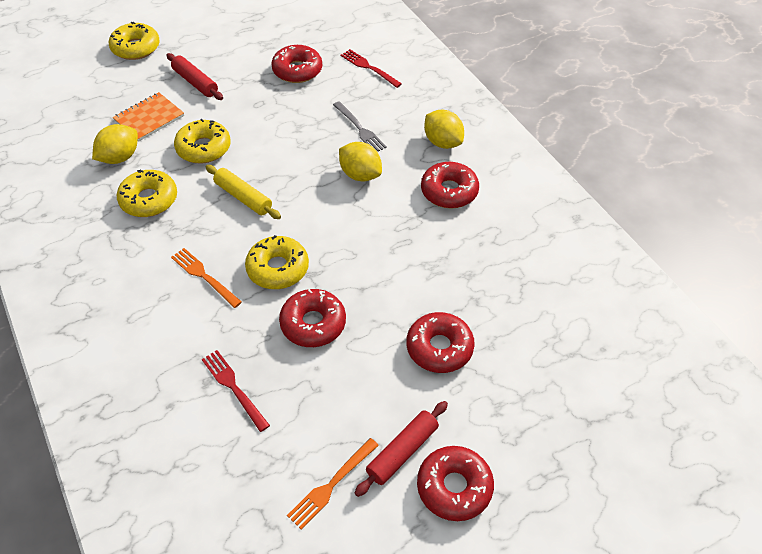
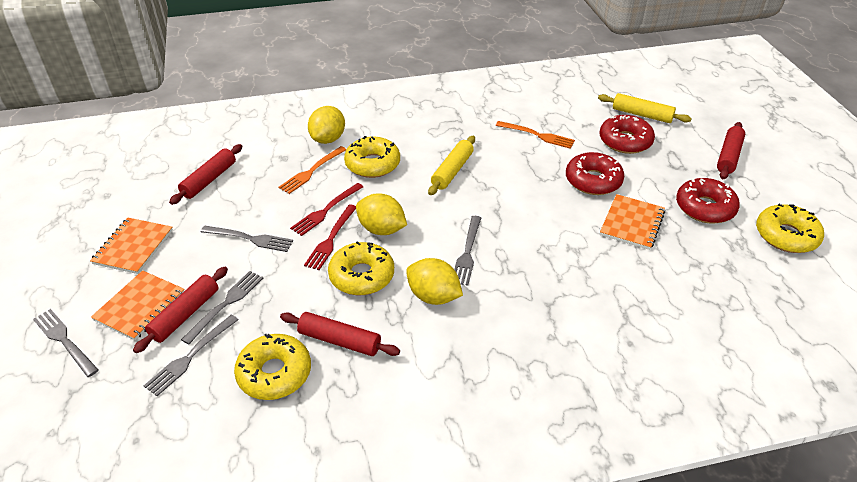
grey fork: 1 -> 5
orange notebook: 1 -> 3
red donut: 5 -> 3
red rolling pin: 2 -> 4
yellow rolling pin: 1 -> 2

